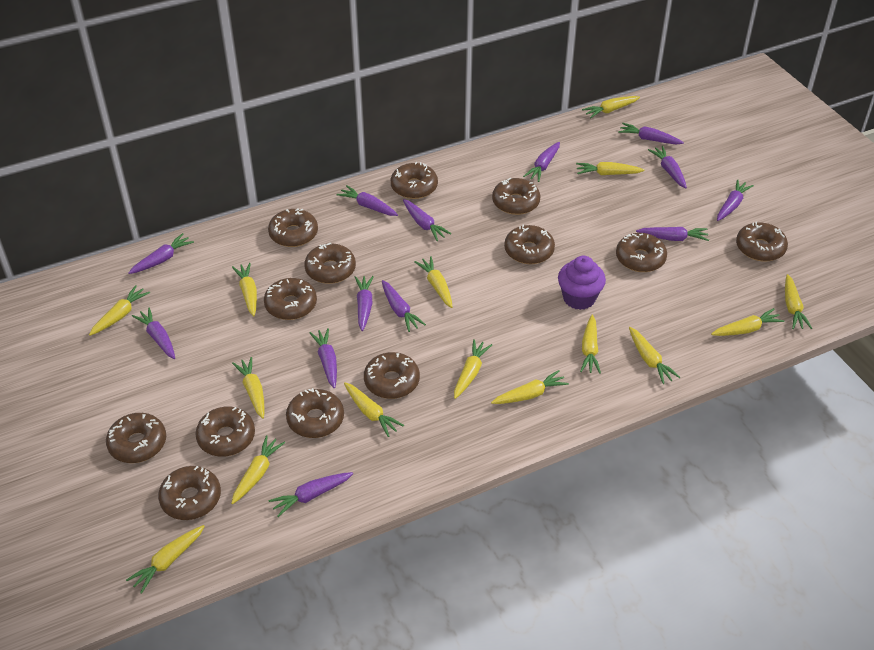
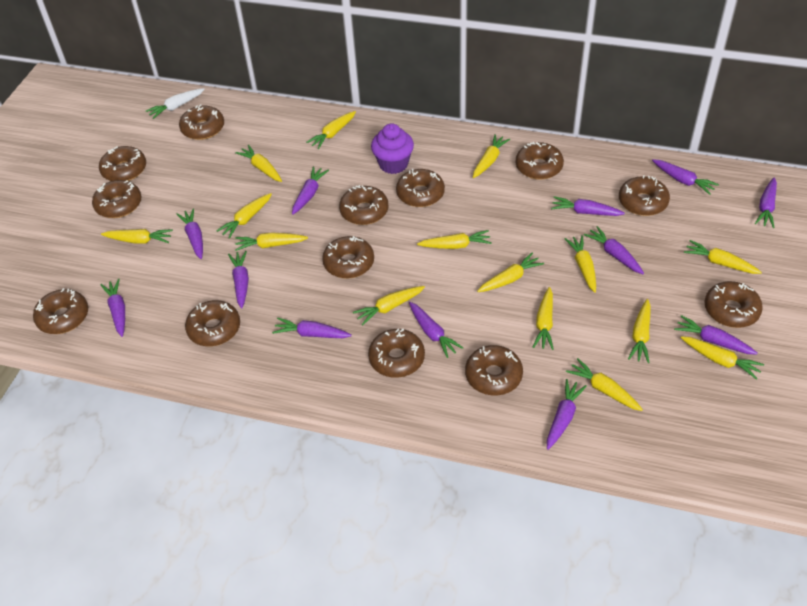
purple carrot: 13 -> 12
white carrot: 0 -> 1

